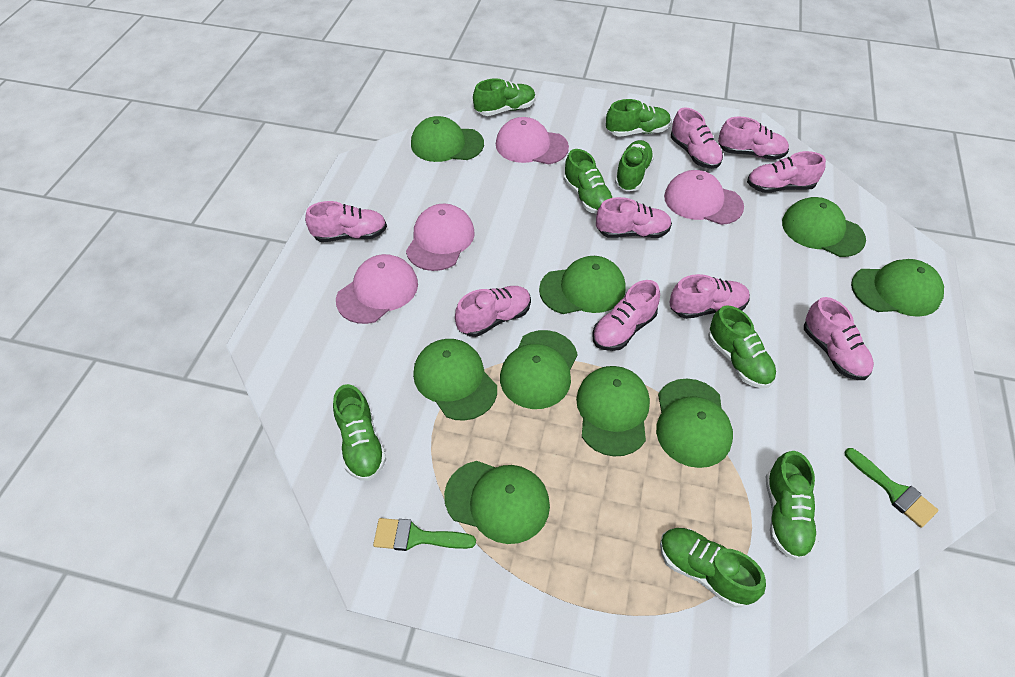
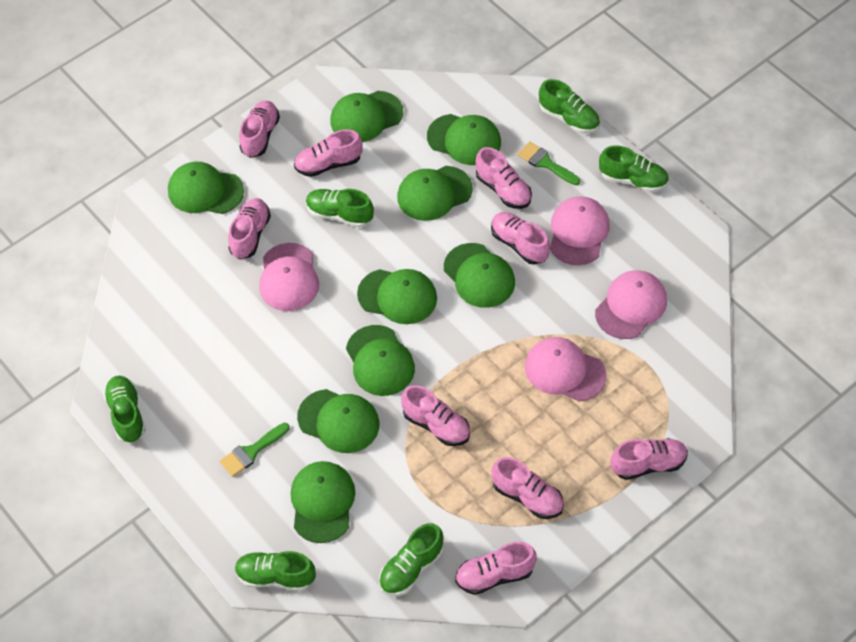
green shoe: 8 -> 6

